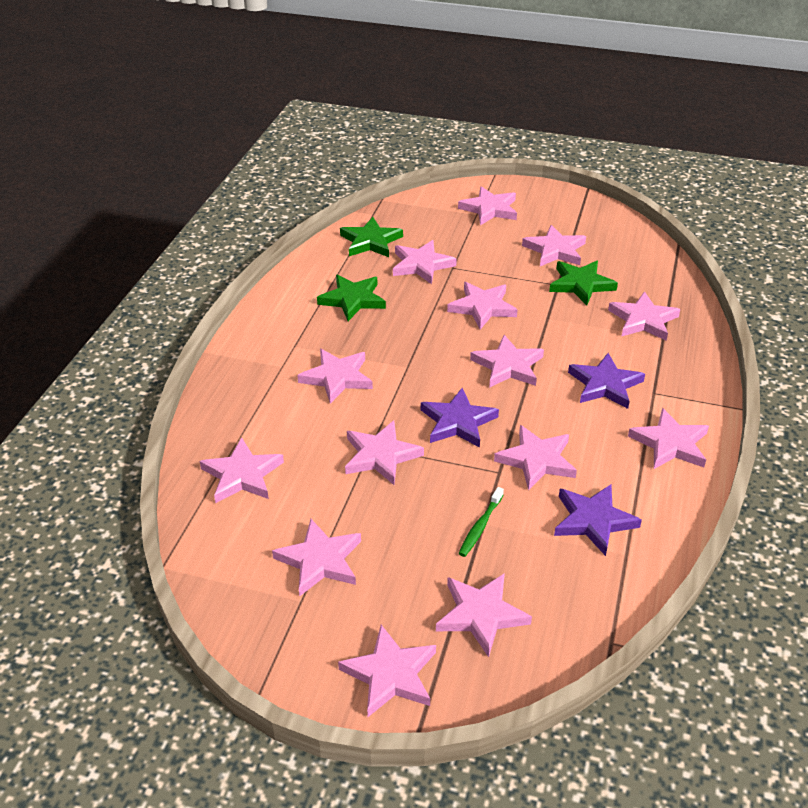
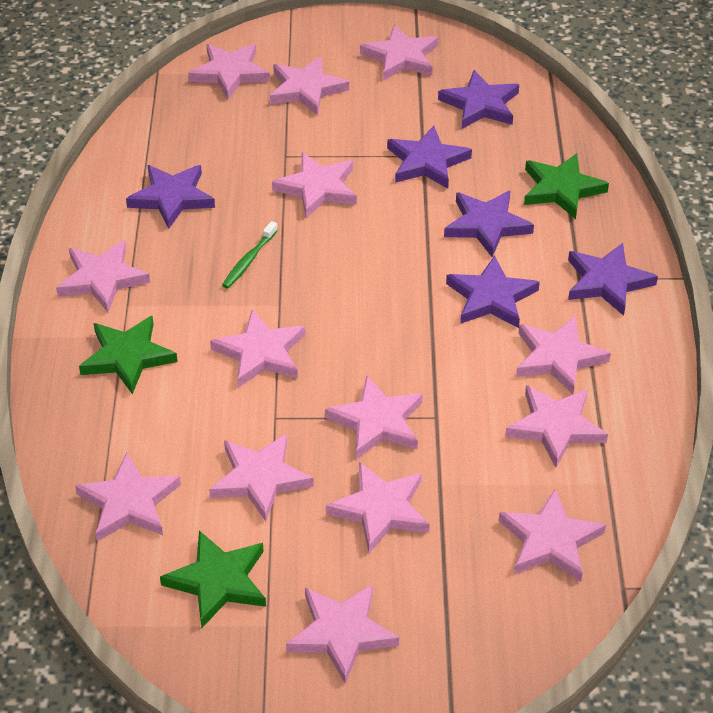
purple star: 3 -> 6

